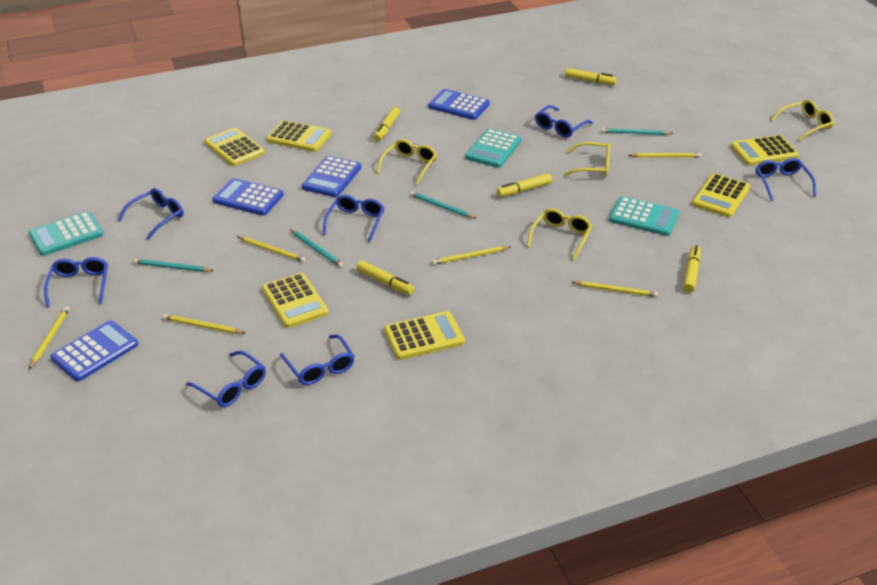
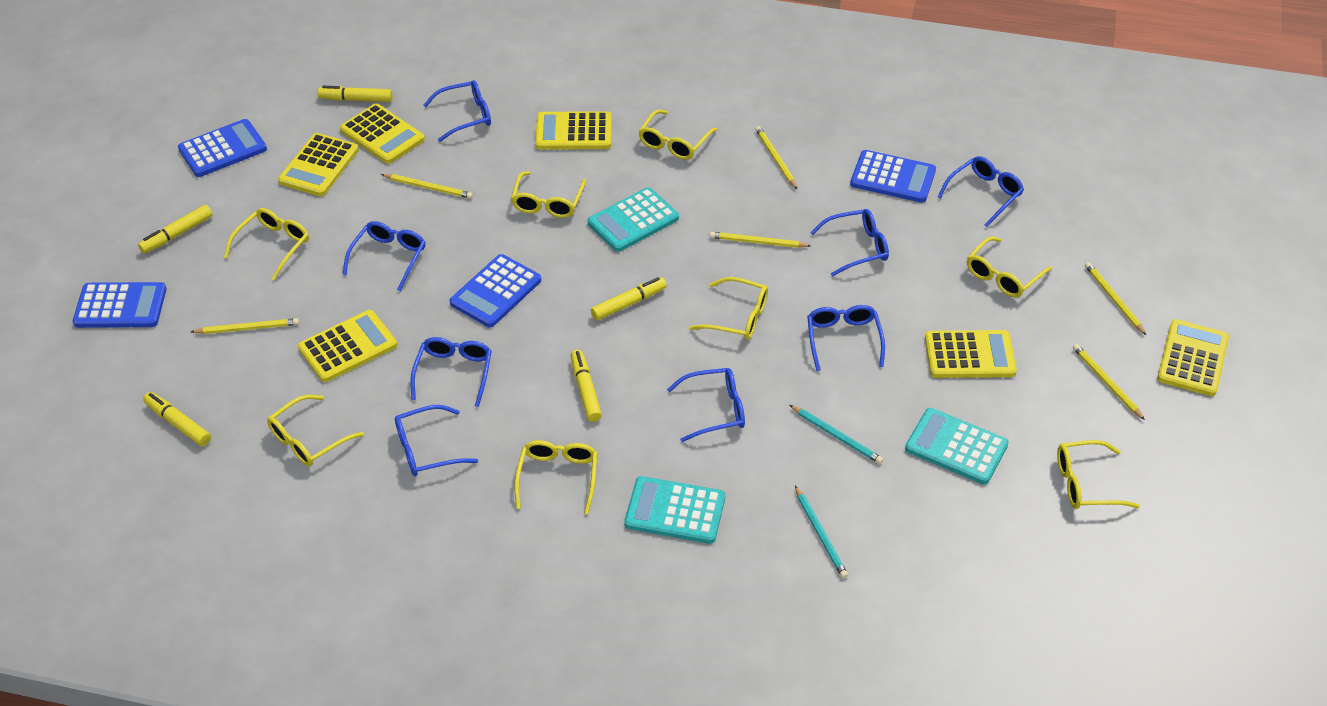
blue glasses: 7 -> 8
turquoise pencil: 4 -> 2
yellow glasses: 4 -> 8

